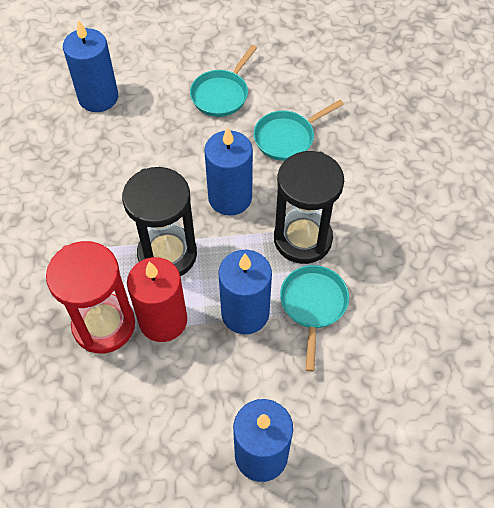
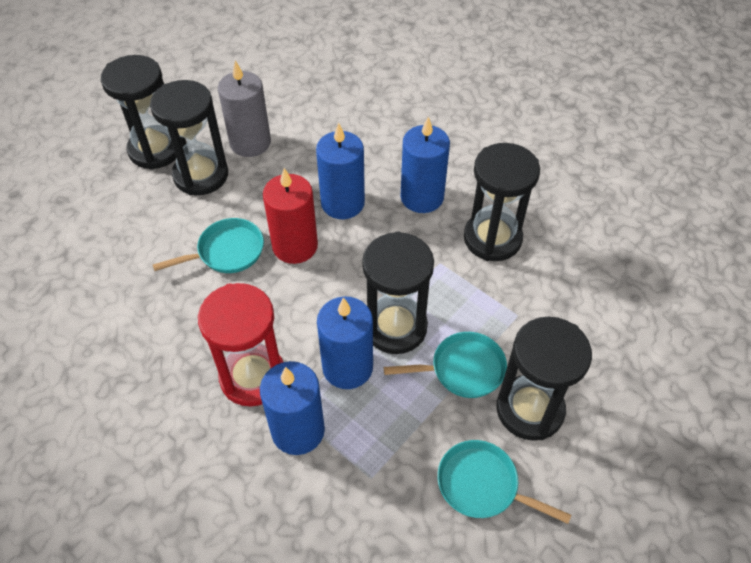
black hourglass: 2 -> 5
grey candle: 0 -> 1

